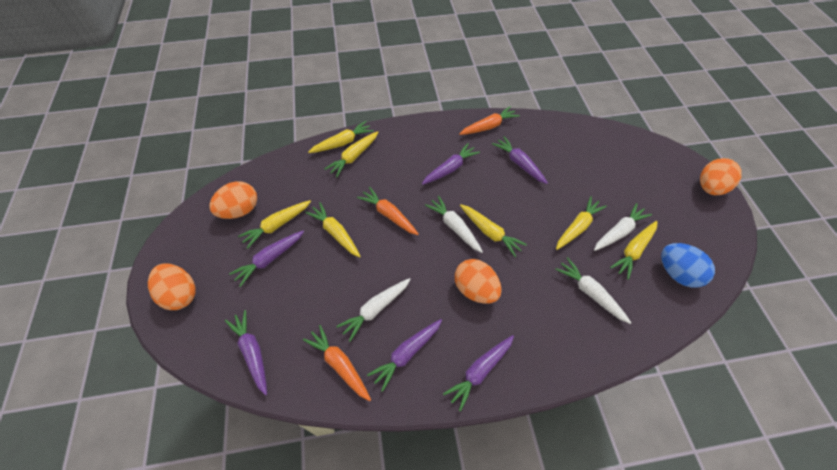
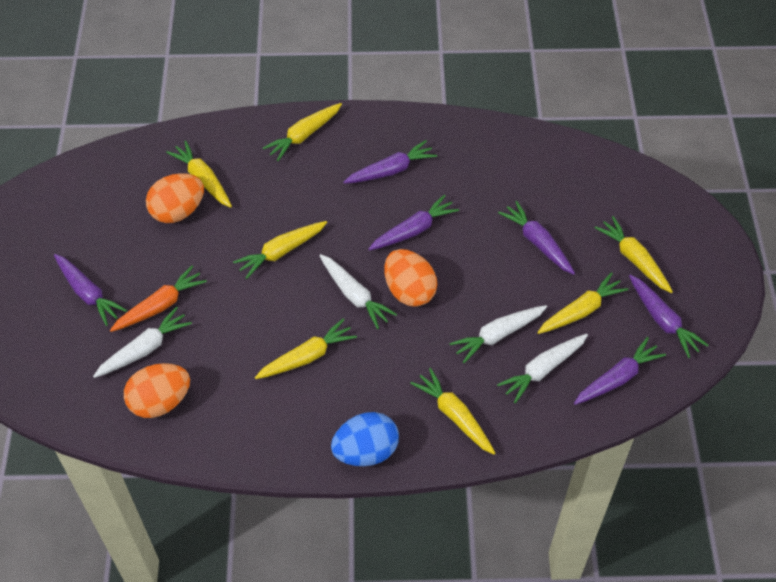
orange carrot: 3 -> 1
orange egg: 4 -> 3

